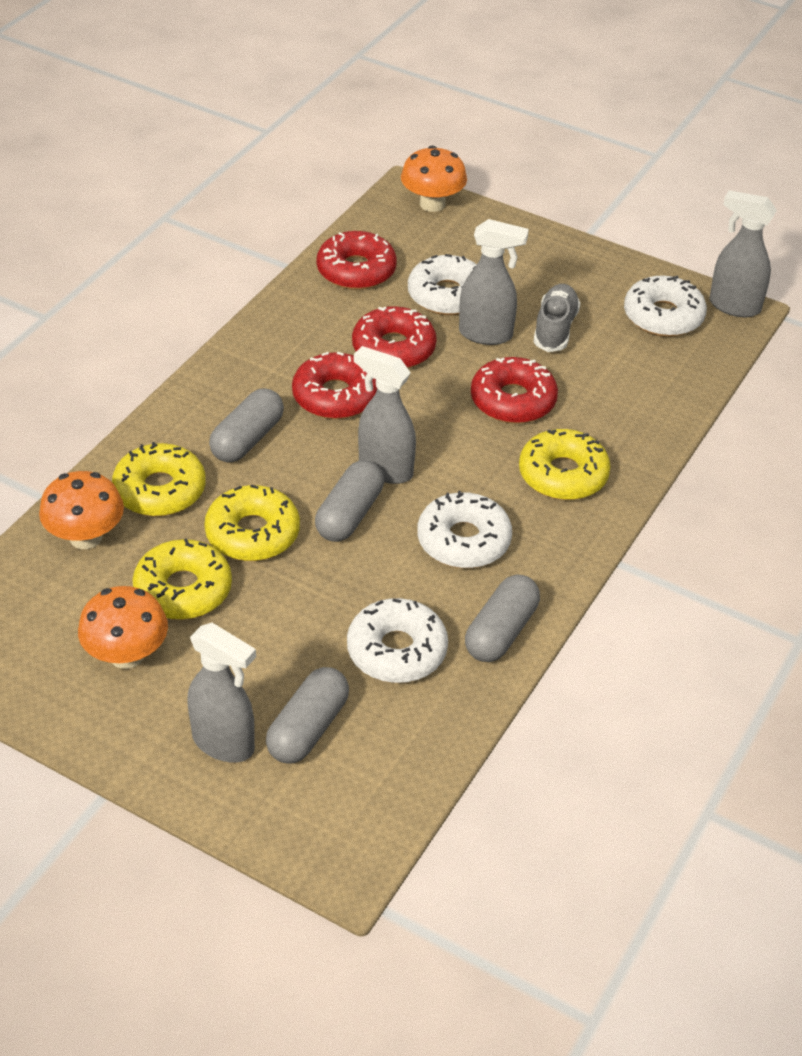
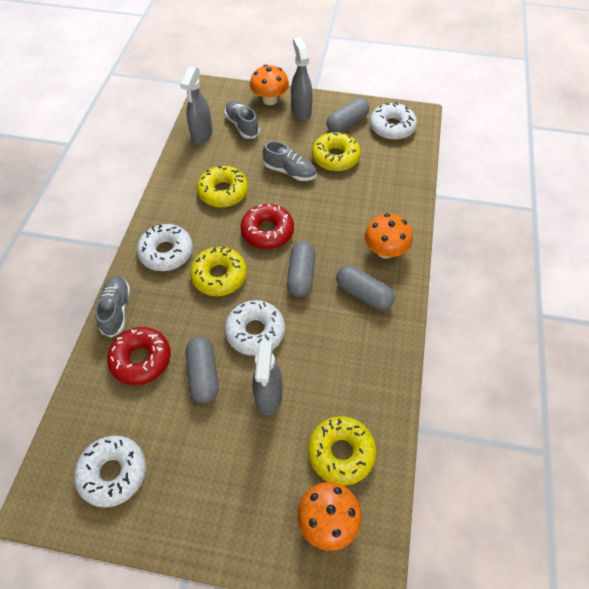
grey shoe: 1 -> 3
grey spray bottle: 4 -> 3
red donut: 4 -> 2

